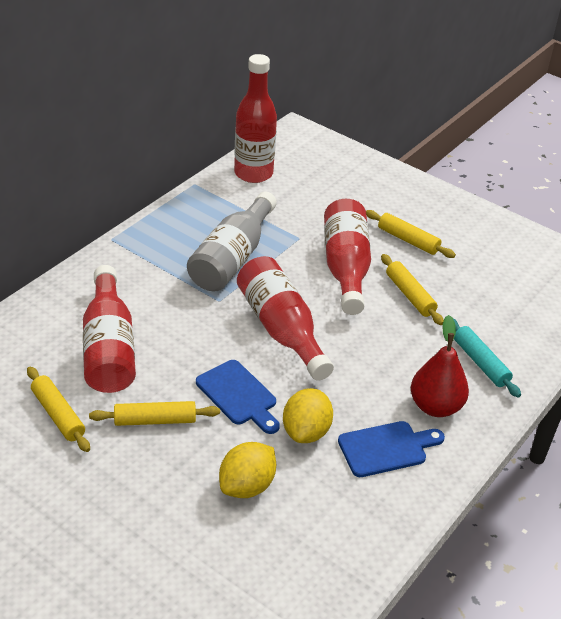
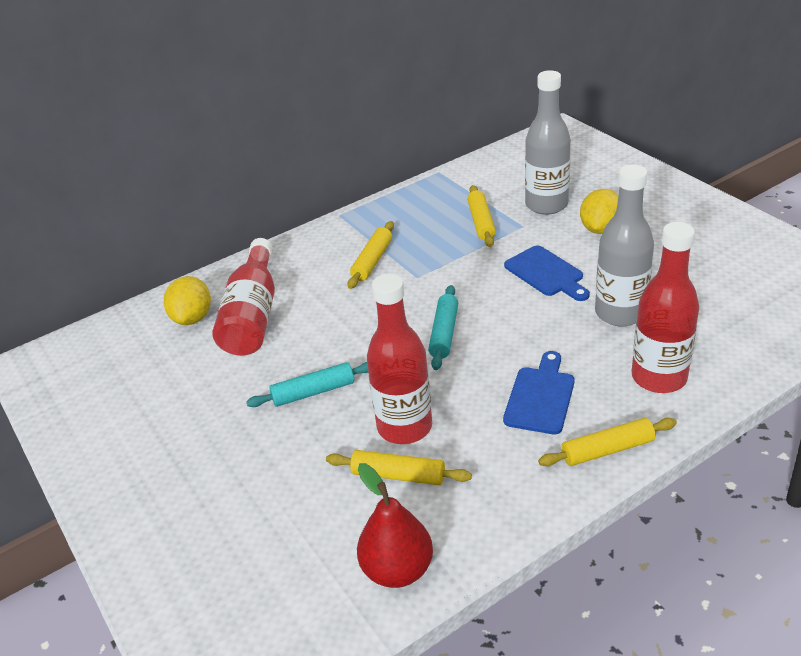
grey bottle: 1 -> 2
red bottle: 4 -> 3
turquoise rolling pin: 1 -> 2

